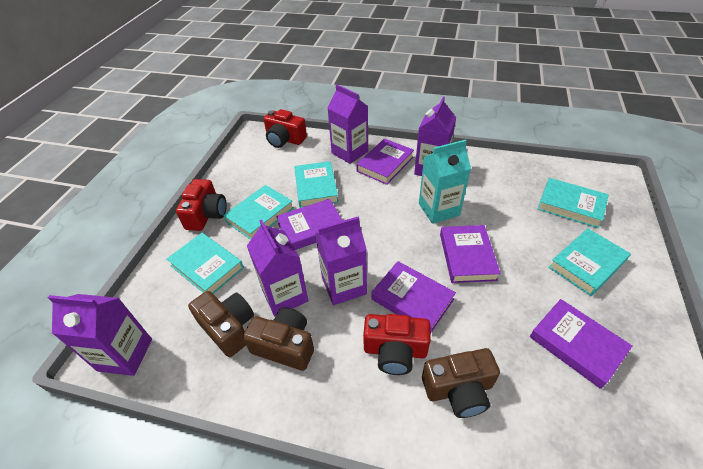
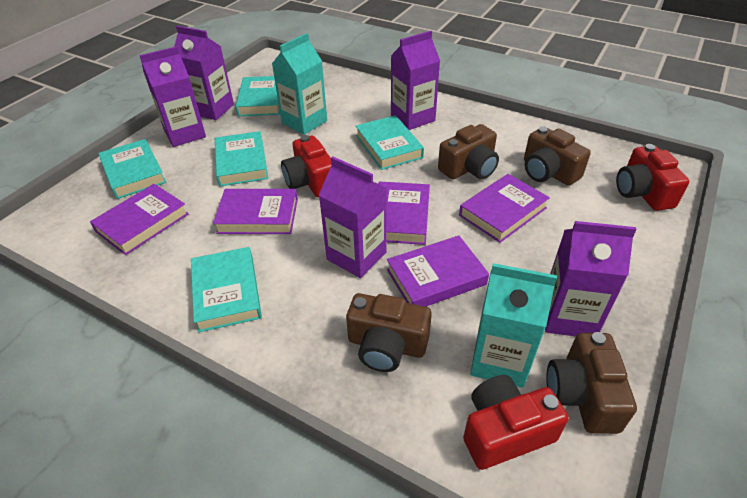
brown camera: 3 -> 4
turquoise carton: 1 -> 2

